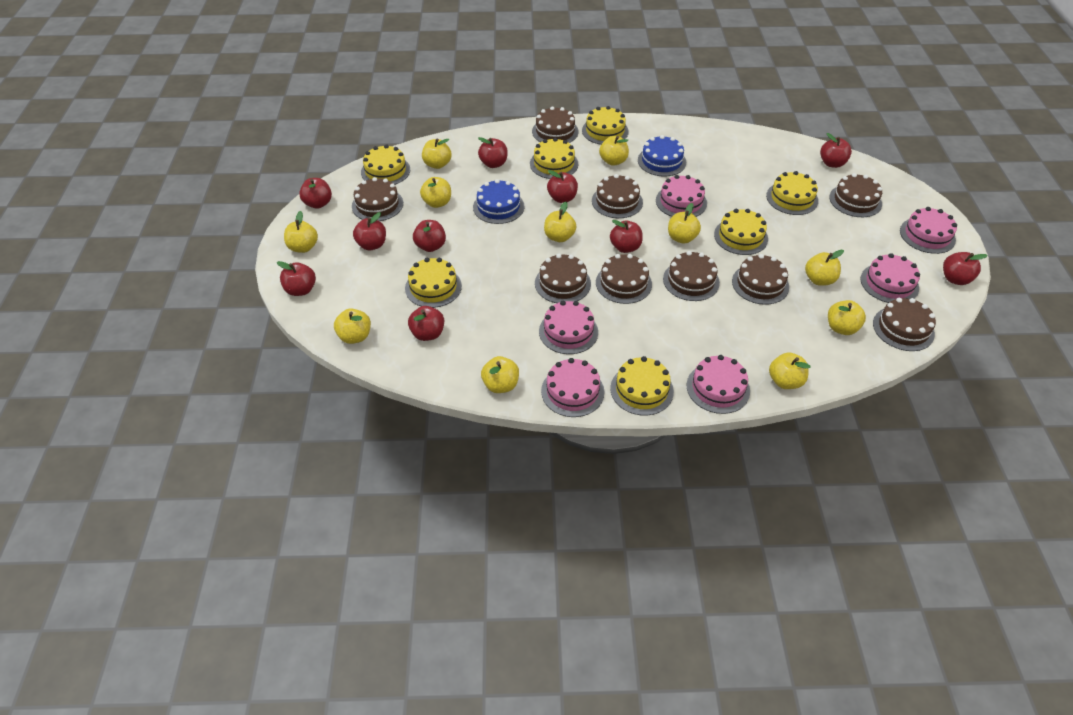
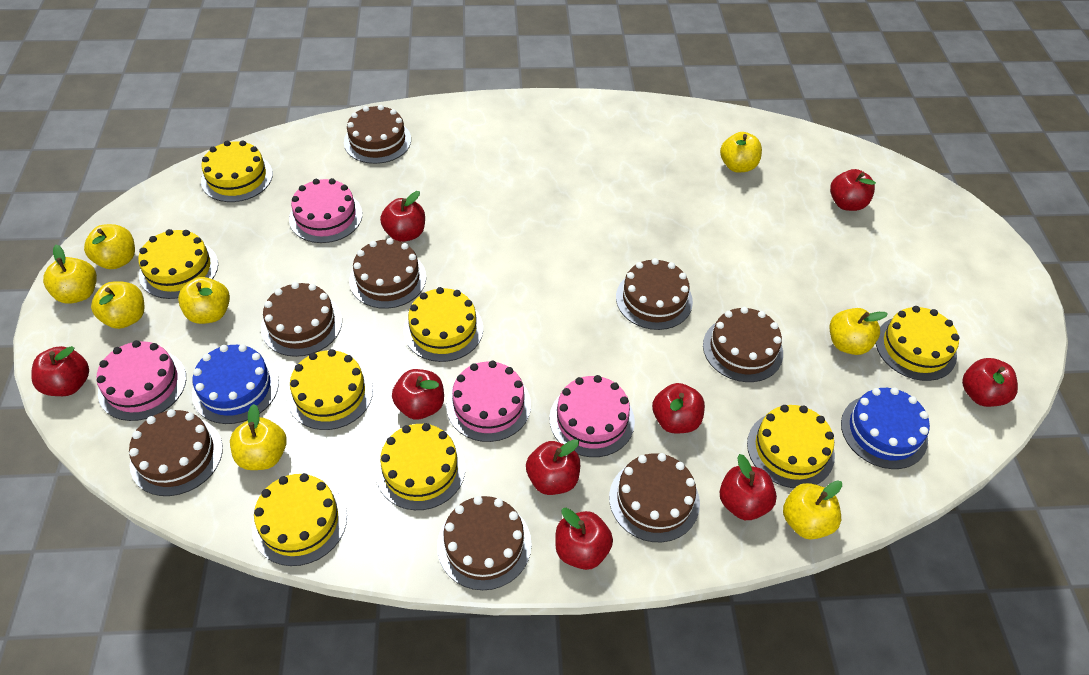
brown cake: 9 -> 8
pink cake: 6 -> 4
red apple: 10 -> 9
yellow apple: 11 -> 8
yellow cake: 7 -> 8

